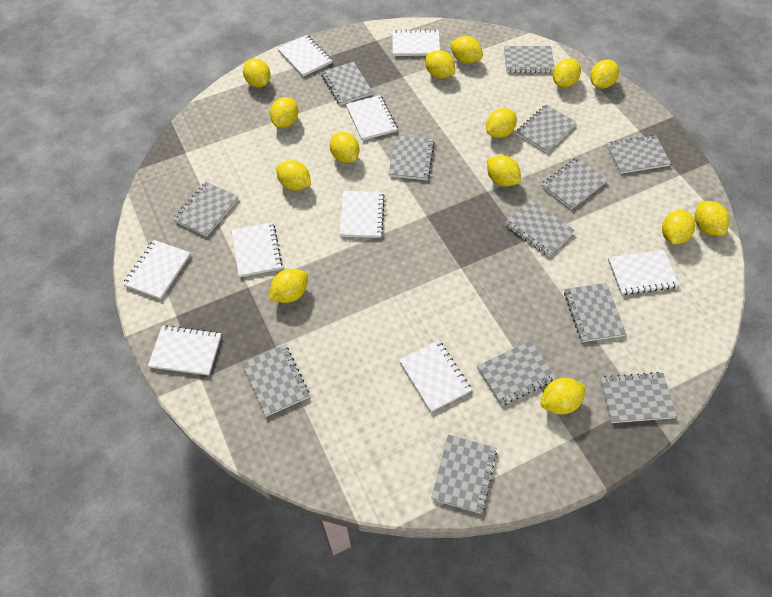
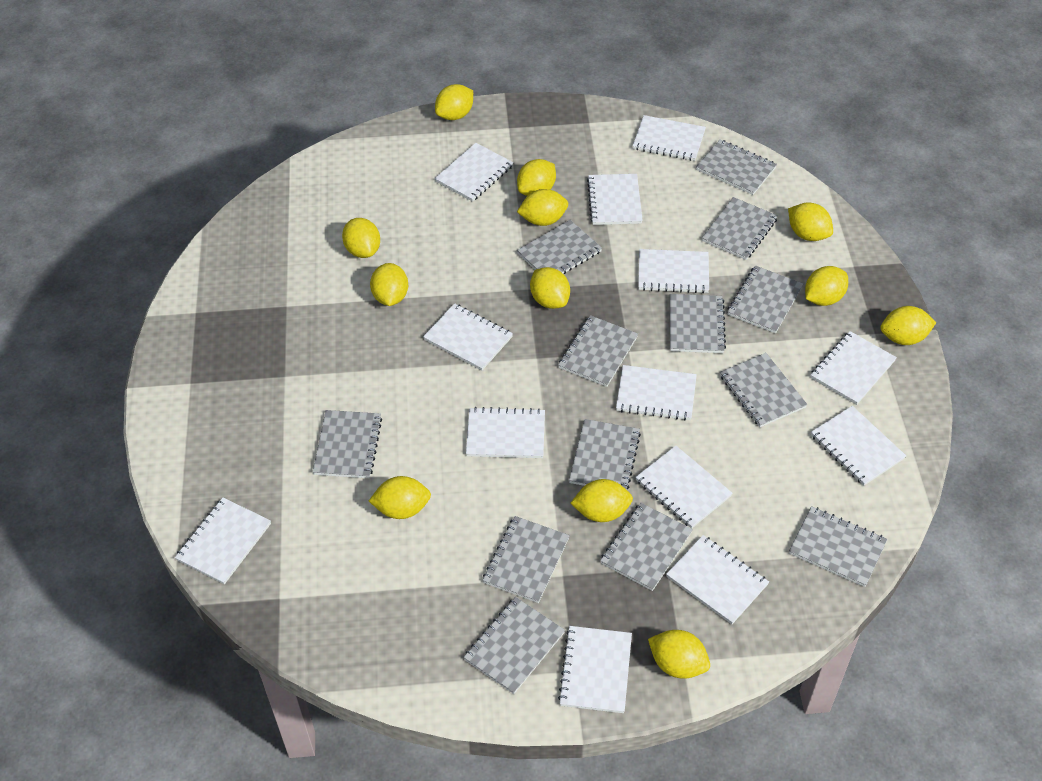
white notebook: 9 -> 13
yellow lemon: 14 -> 12

